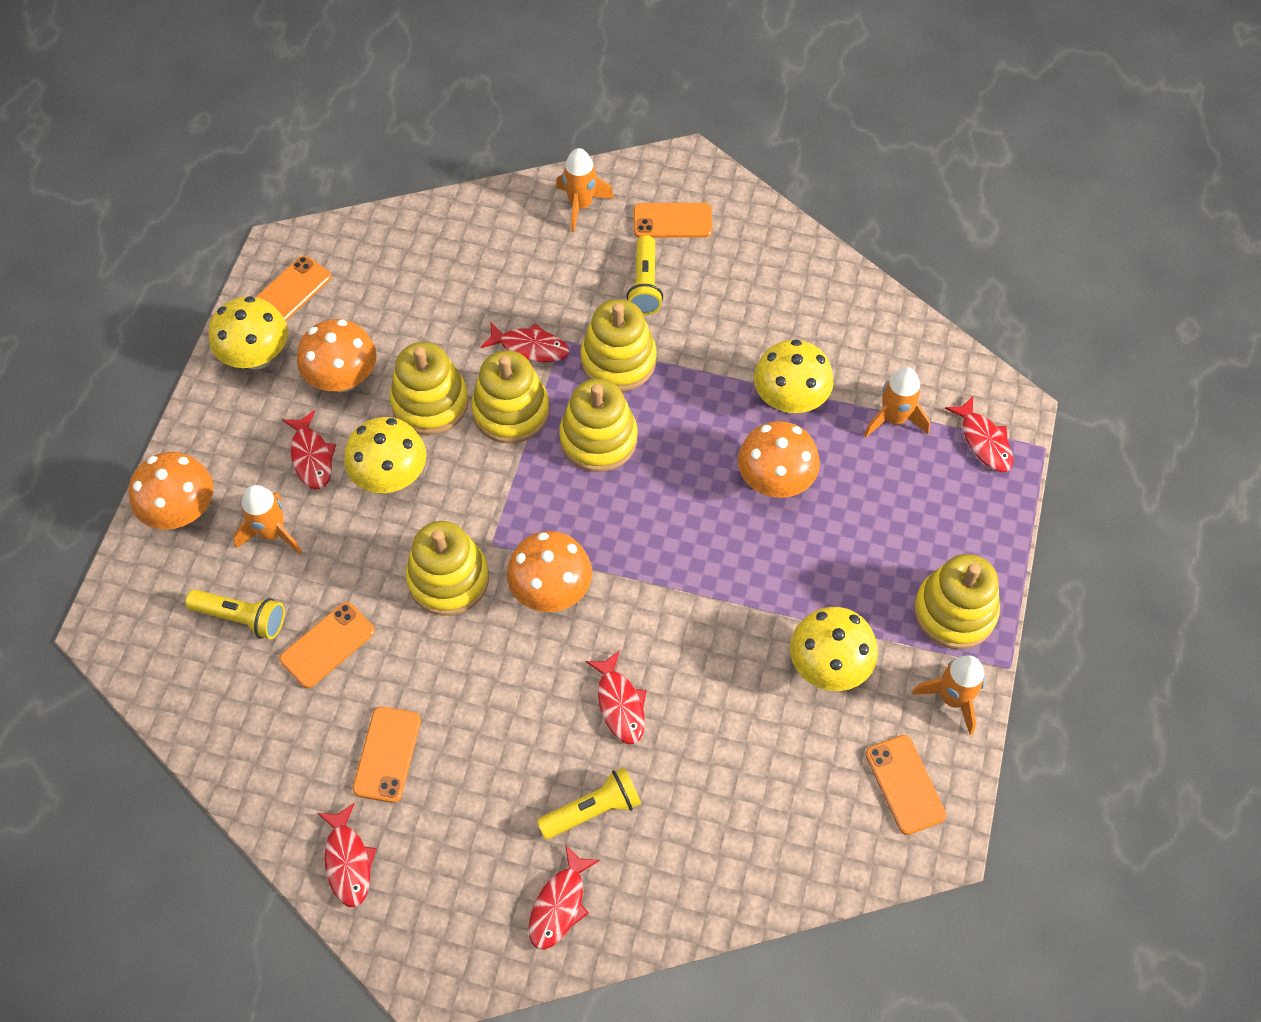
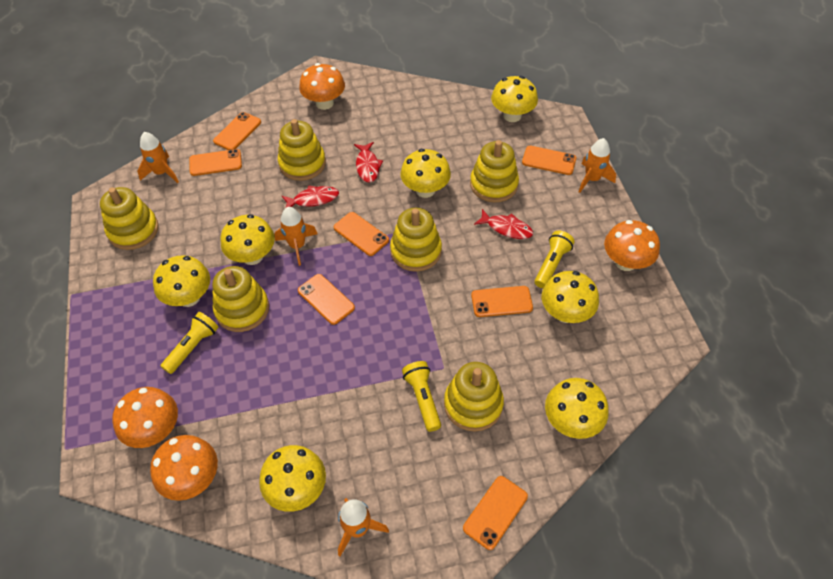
orange phone: 5 -> 7
red fish: 6 -> 3
yellow mushroom: 4 -> 7

